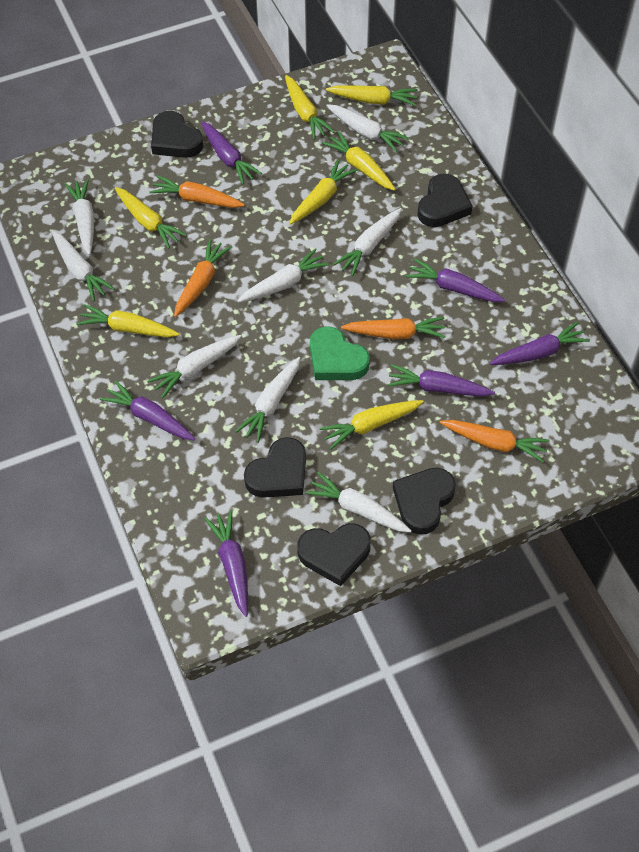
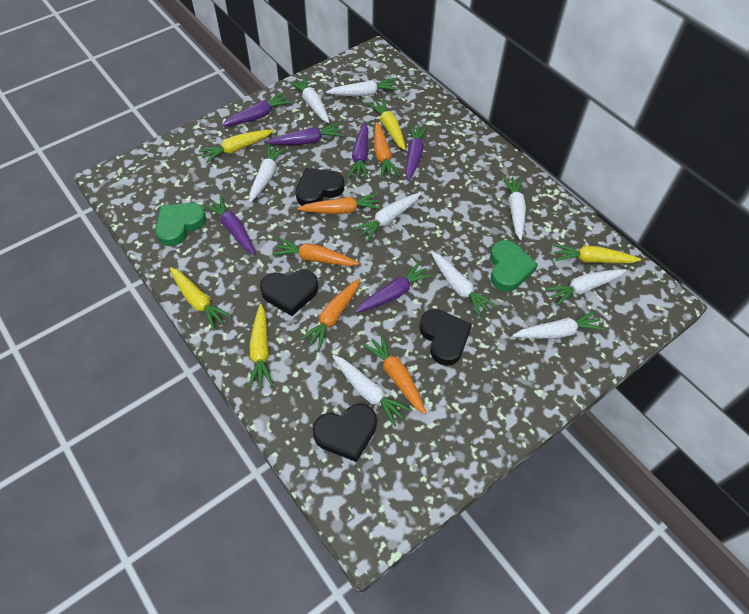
black heart: 5 -> 4
green heart: 1 -> 2
orange carrot: 4 -> 5
white carrot: 8 -> 9
yellow carrot: 7 -> 5

